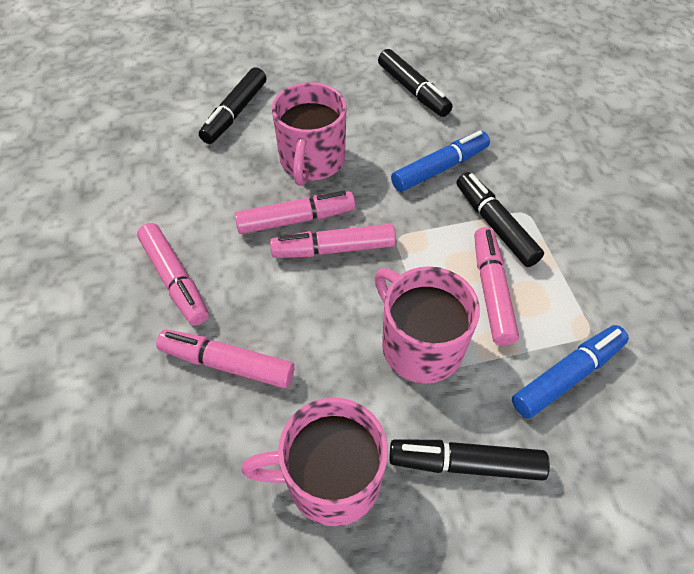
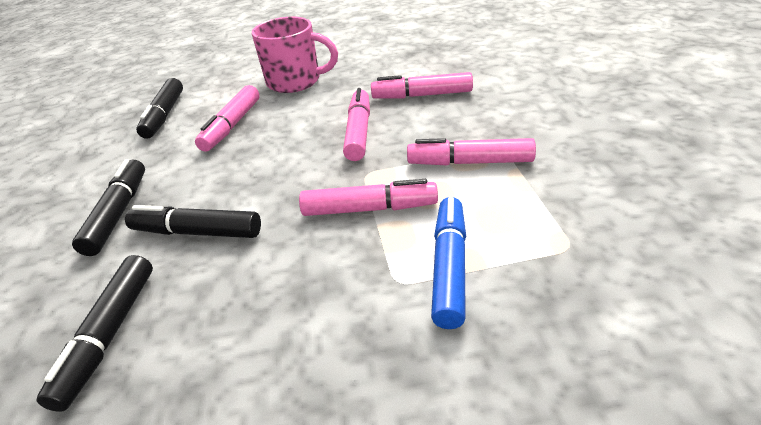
blue marker: 2 -> 1
pink mug: 3 -> 1

